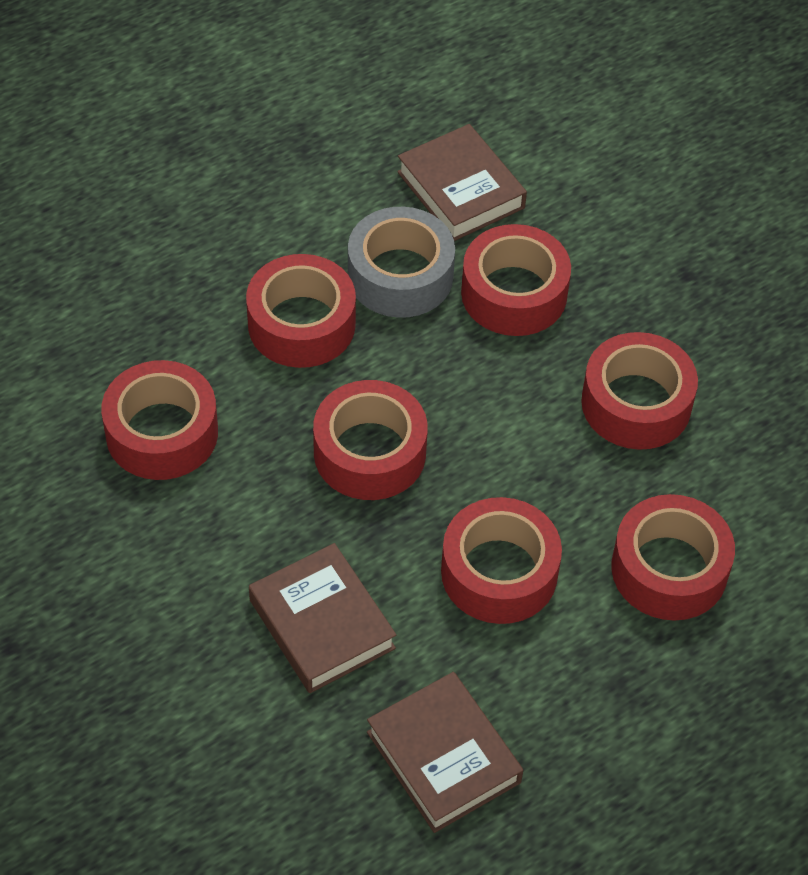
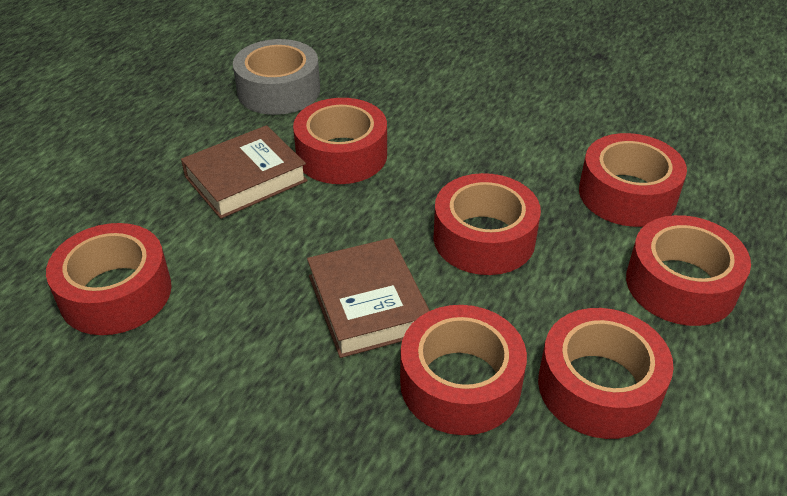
brown book: 3 -> 2

